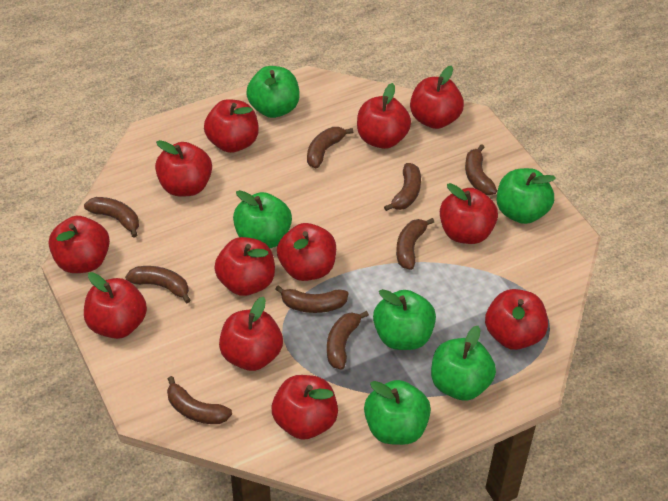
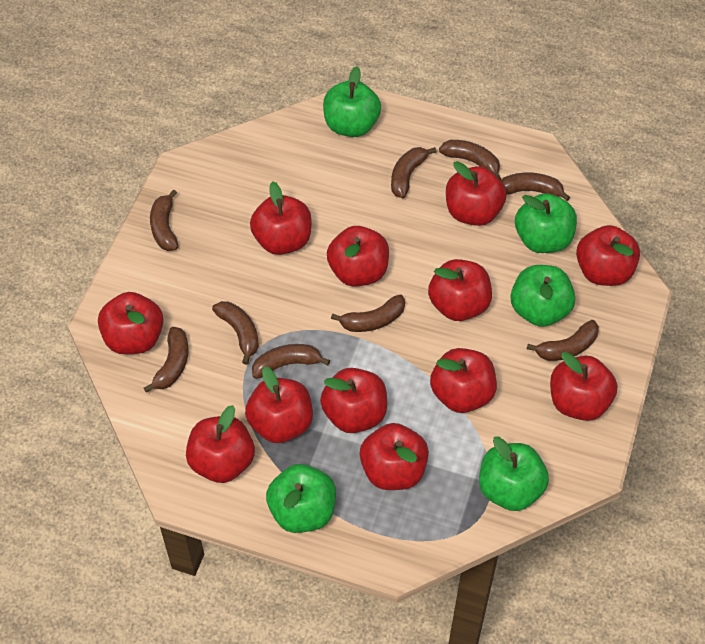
green apple: 6 -> 5

